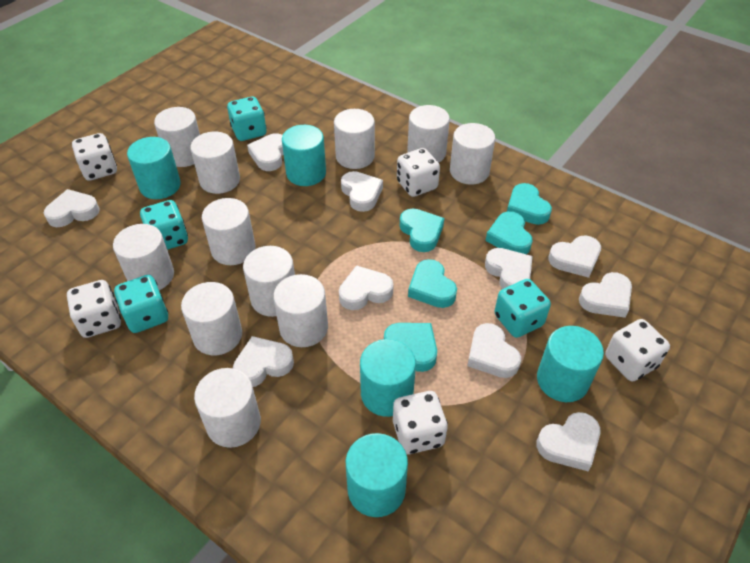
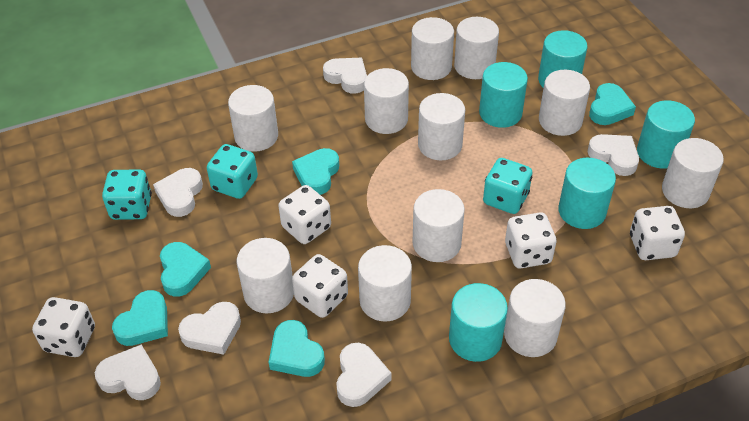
turquoise dice: 4 -> 3
white heart: 10 -> 6

